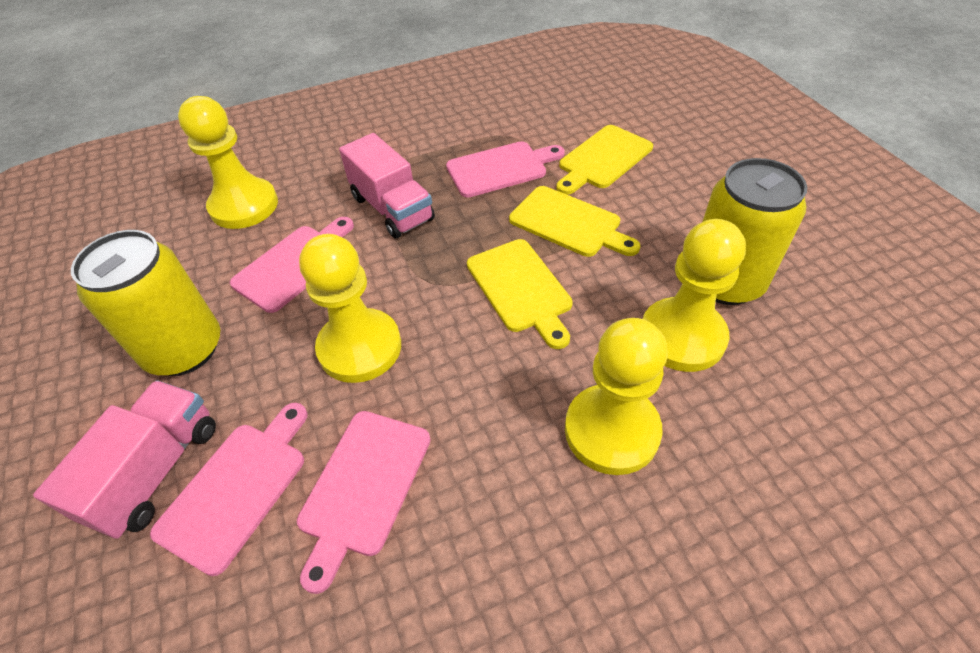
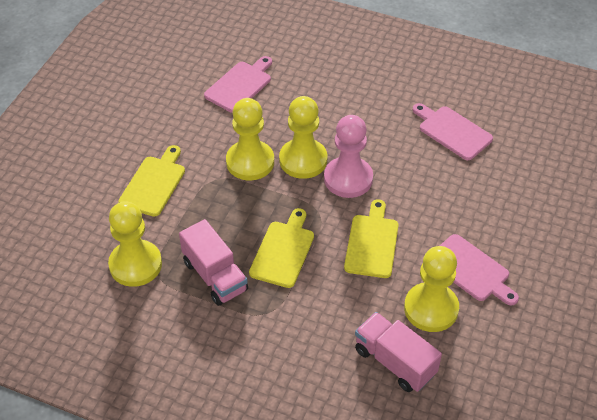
pink cutting board: 4 -> 3
pink pawn: 0 -> 1
yellow can: 2 -> 0

